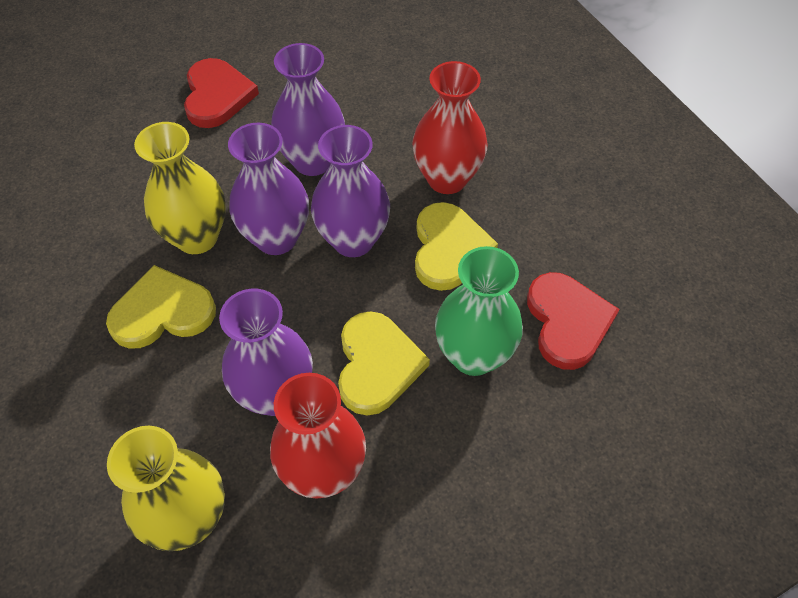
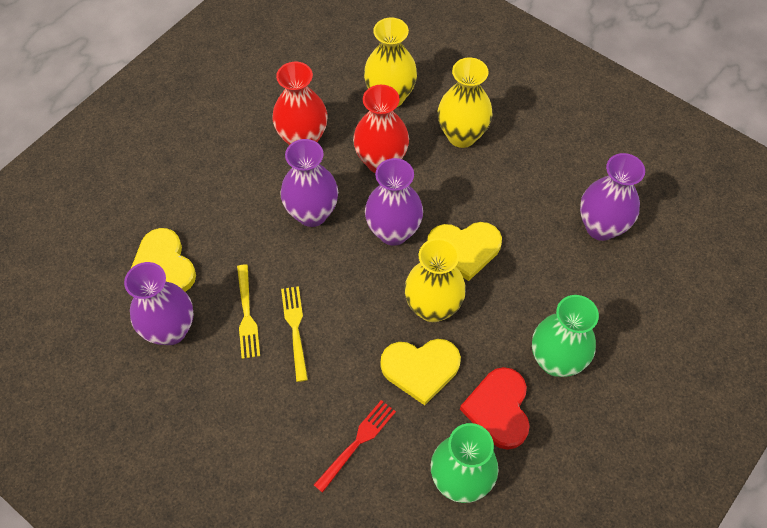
green vase: 1 -> 2
red fork: 0 -> 1
red heart: 2 -> 1
yellow fork: 0 -> 2
yellow vase: 2 -> 3

